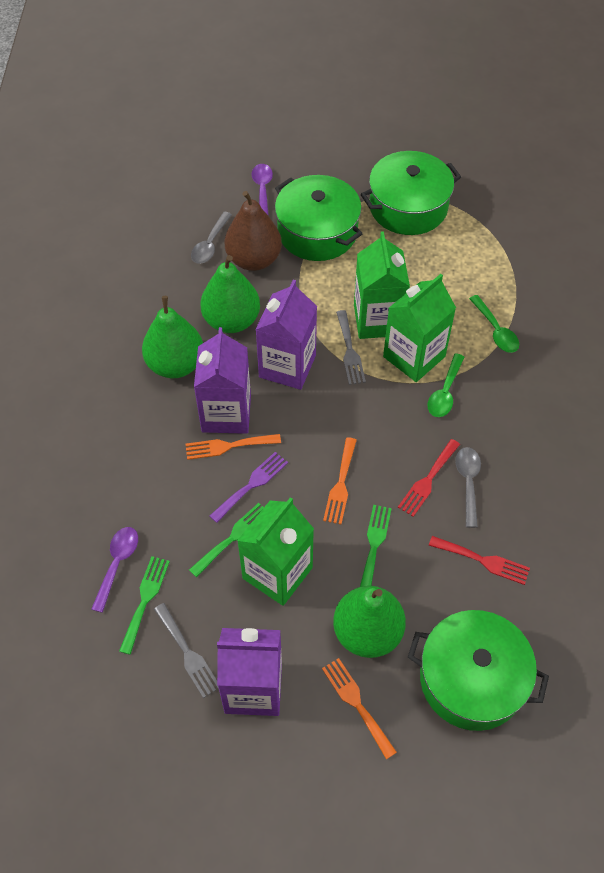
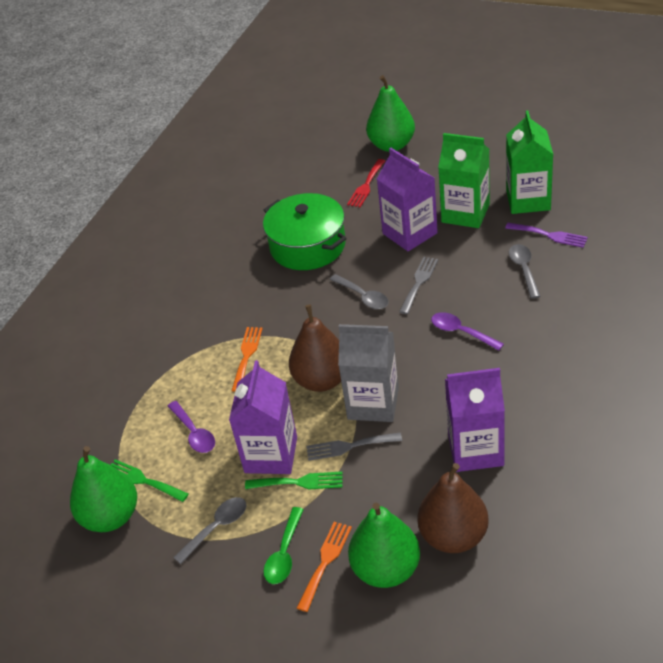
brown pear: 1 -> 2
green carton: 3 -> 2
green fork: 3 -> 2
green pot: 3 -> 1
green spoon: 2 -> 1
grey carton: 0 -> 1
grey spoon: 2 -> 3
orange fork: 3 -> 2
red fork: 2 -> 1

